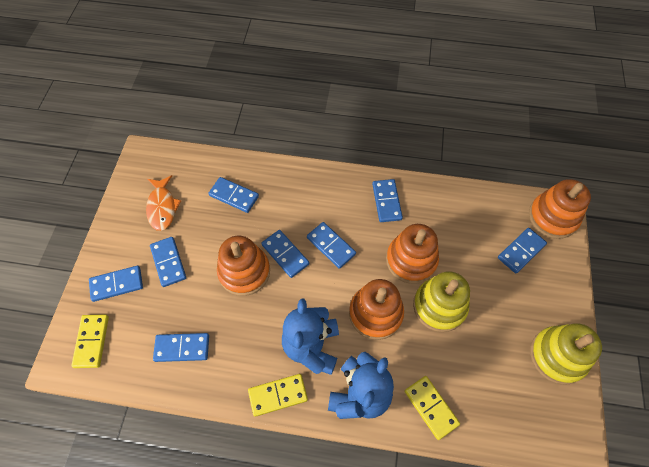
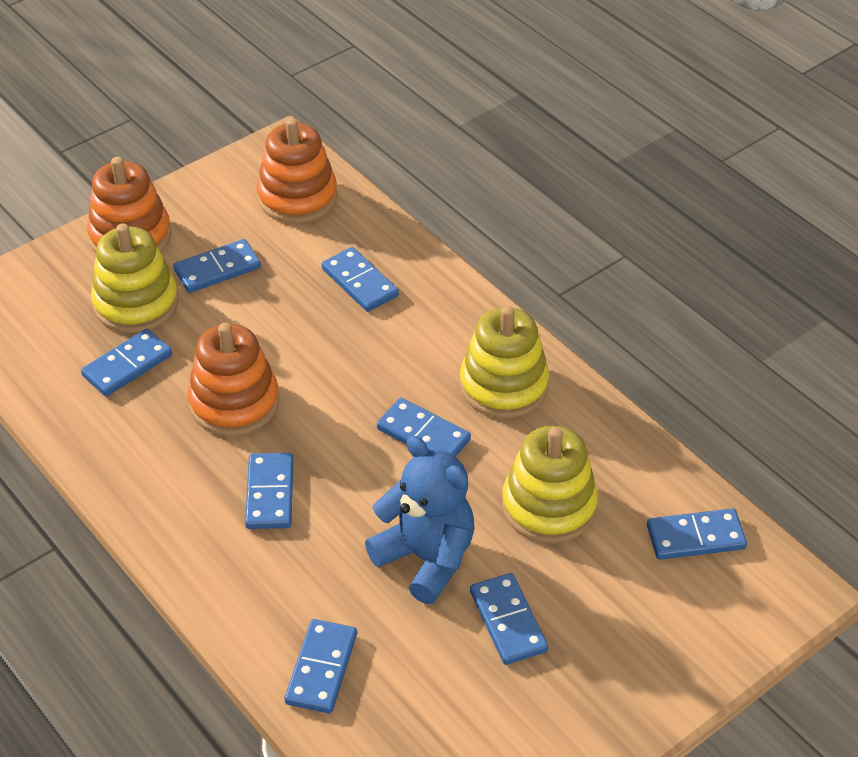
blue teddy bear: 2 -> 1
orange fish: 1 -> 0
orange stacking toy: 4 -> 3
yellow domino: 3 -> 0
yellow stacking toy: 2 -> 3

